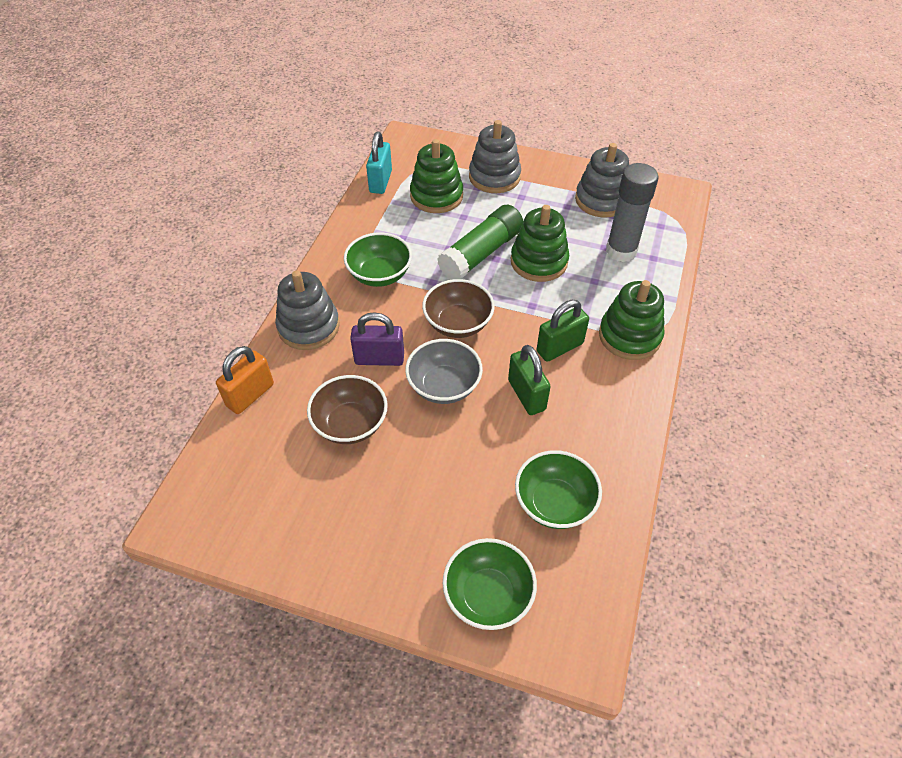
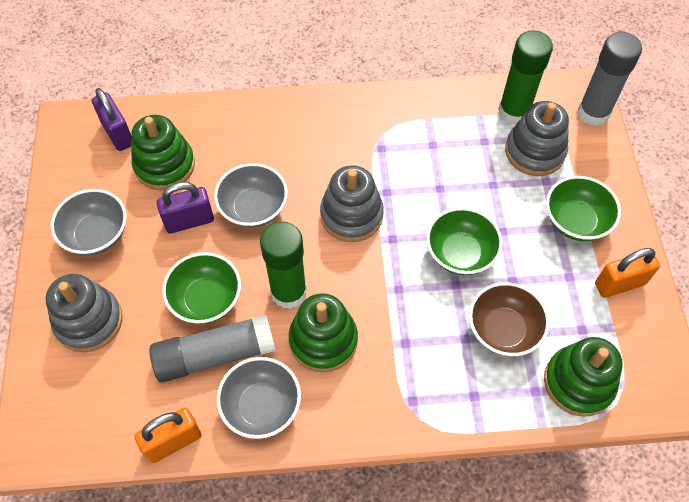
brown bowl: 2 -> 1
green glue stick: 1 -> 2
green padlock: 2 -> 0
grey bowl: 1 -> 3
grey glue stick: 1 -> 2
orange padlock: 1 -> 2
purple padlock: 1 -> 2
turquoise padlock: 1 -> 0

